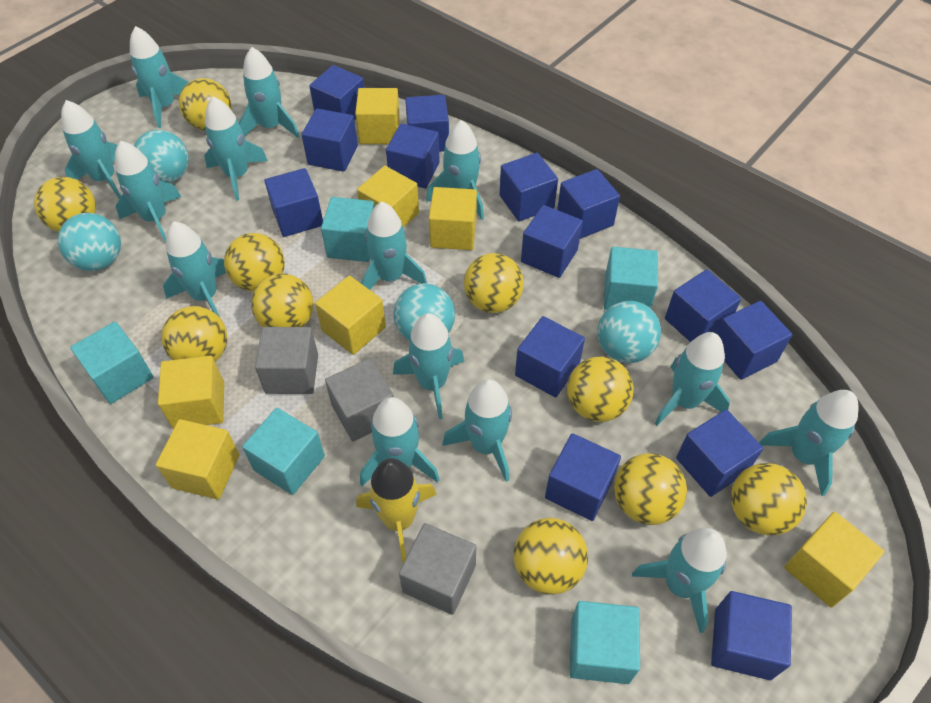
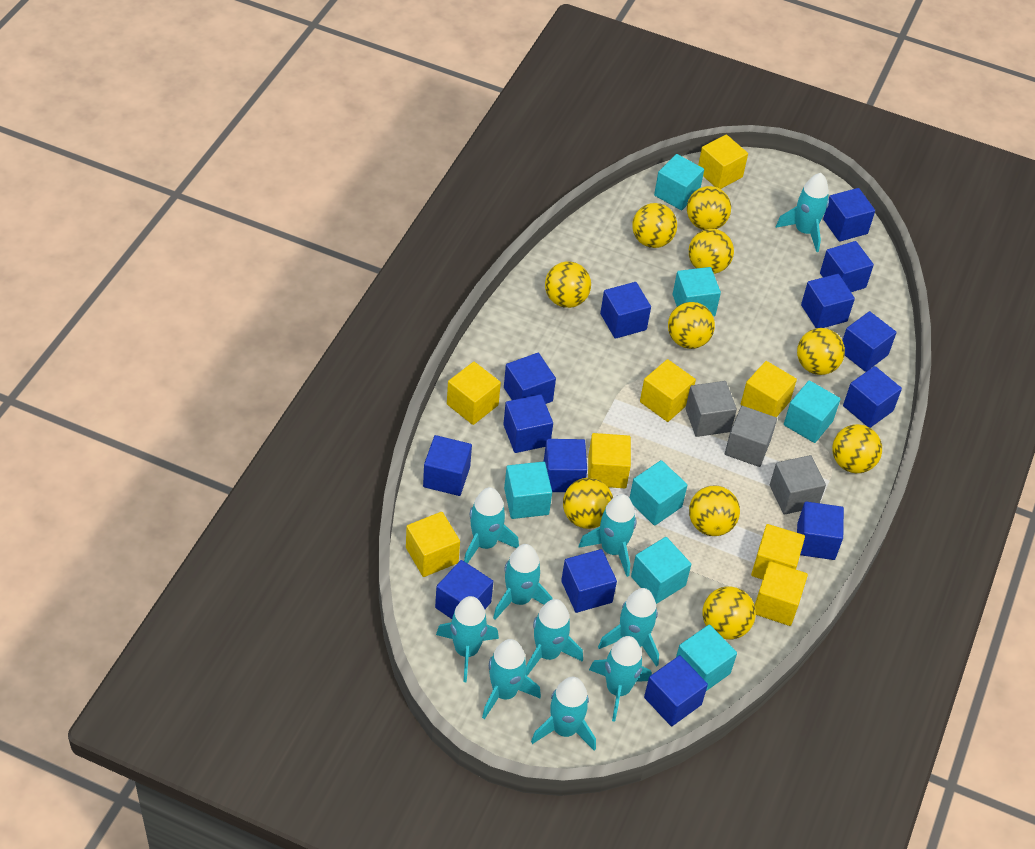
turquoise ball: 4 -> 0
turquoise cube: 5 -> 7
turquoise rocket: 14 -> 10
yellow cube: 7 -> 8
yellow rocket: 1 -> 0

